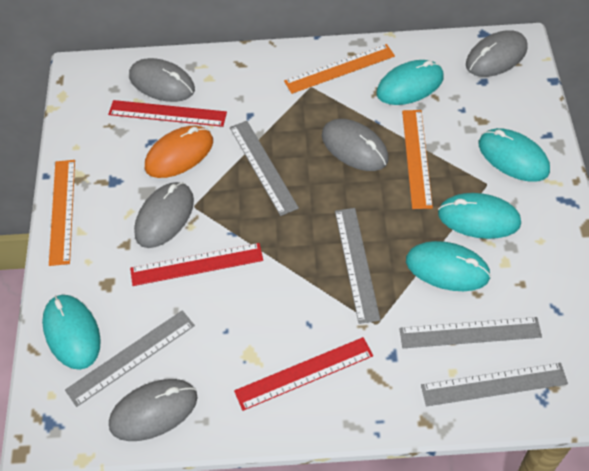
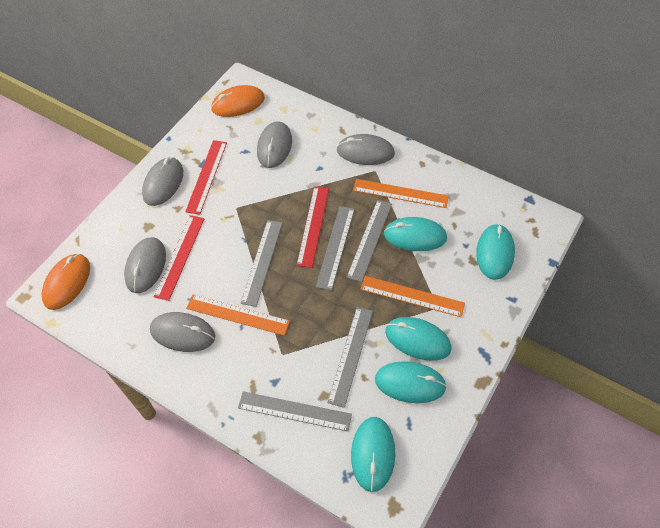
orange mouse: 1 -> 2

